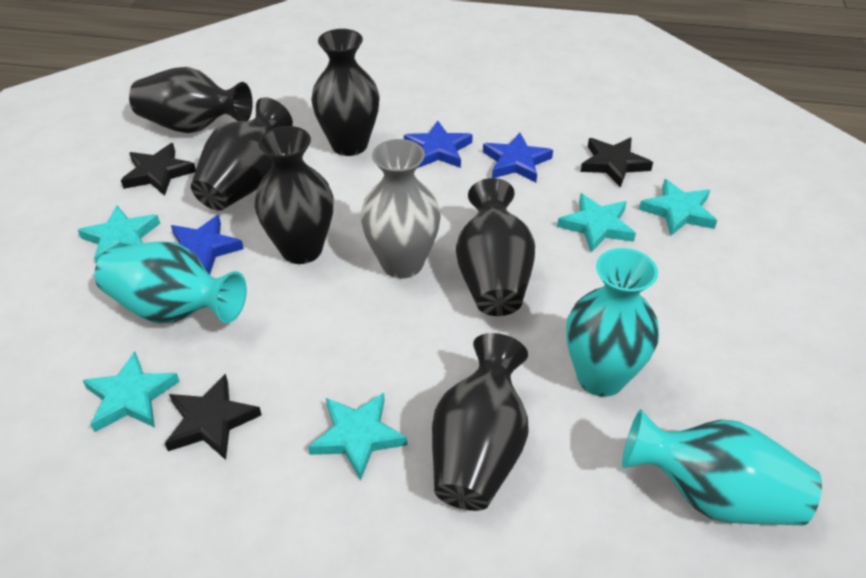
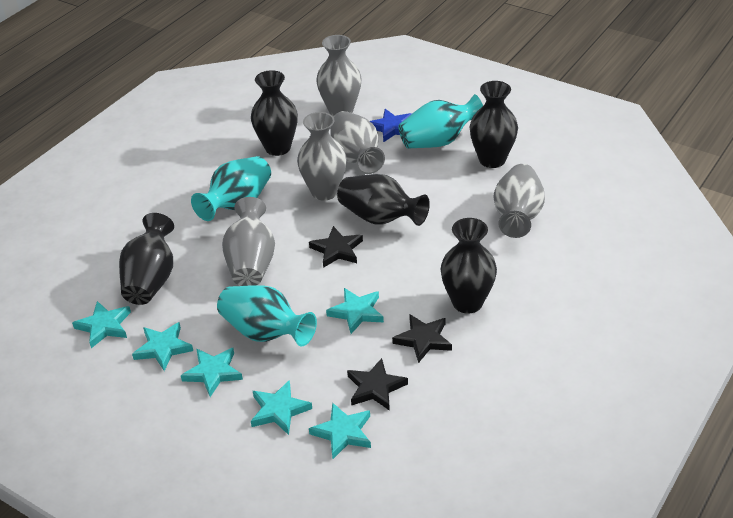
black vase: 6 -> 5
blue star: 3 -> 1
grey vase: 1 -> 5
turquoise star: 5 -> 6

